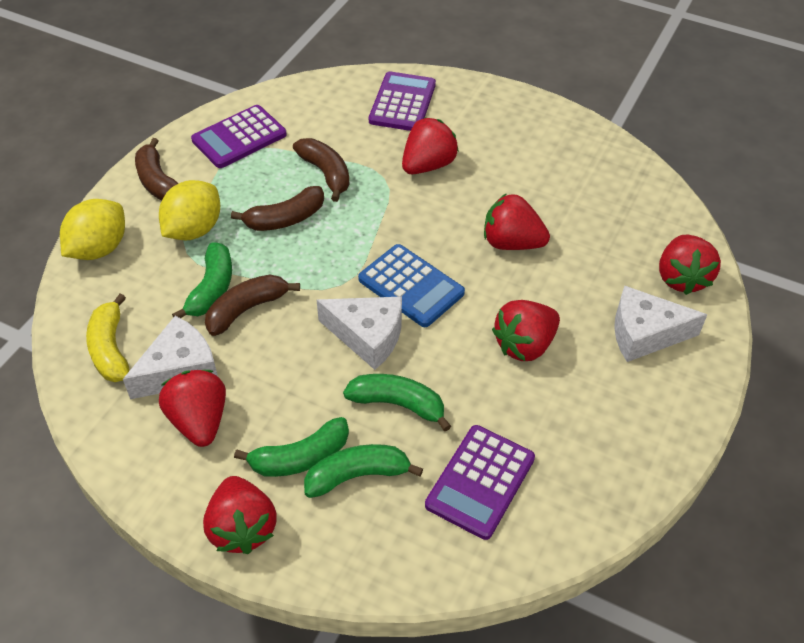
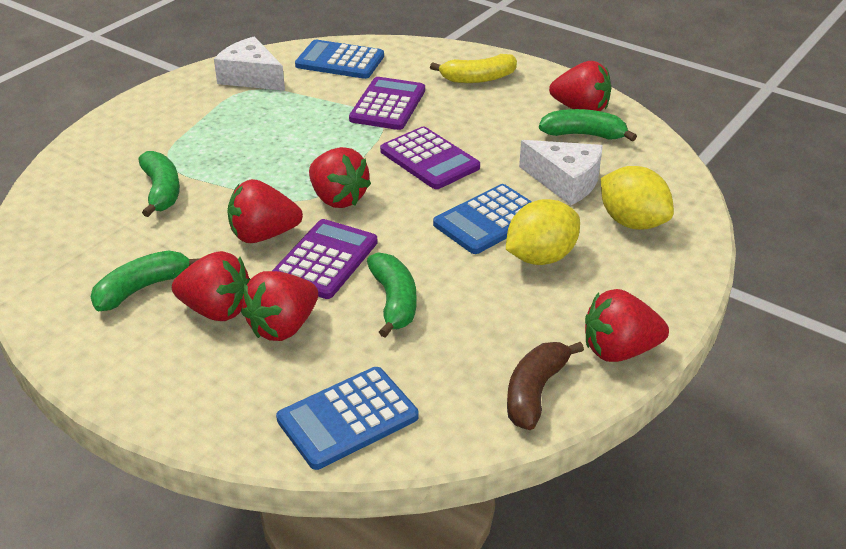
blue calculator: 1 -> 3
brown banana: 4 -> 1
white cheese: 3 -> 2

